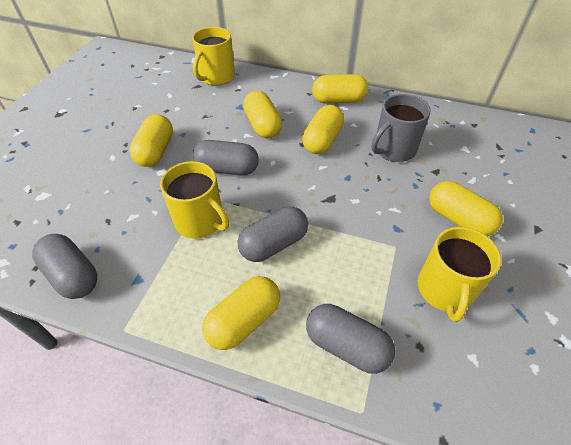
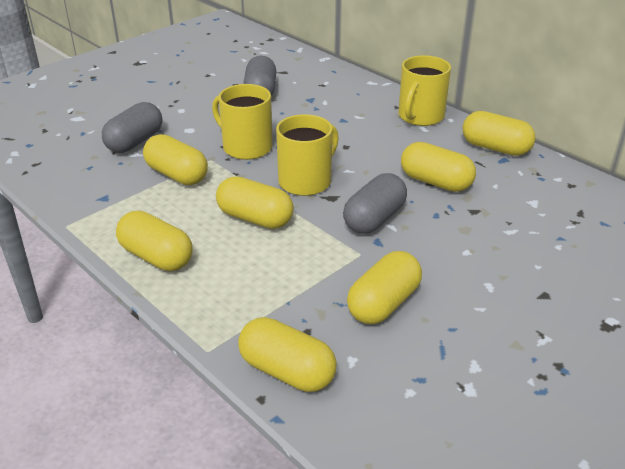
grey capsule: 4 -> 3
grey mug: 1 -> 0
yellow capsule: 6 -> 7

